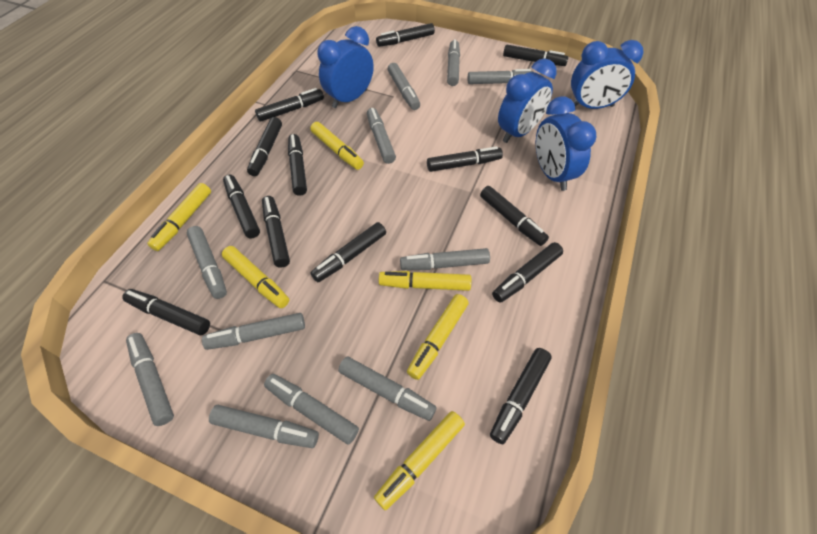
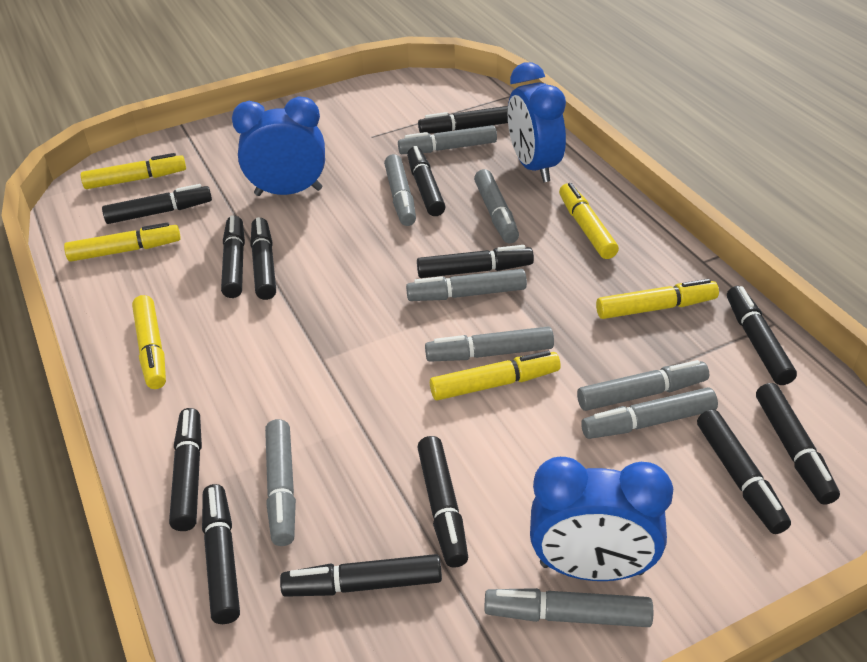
blue clock: 4 -> 3
grey marker: 11 -> 9

